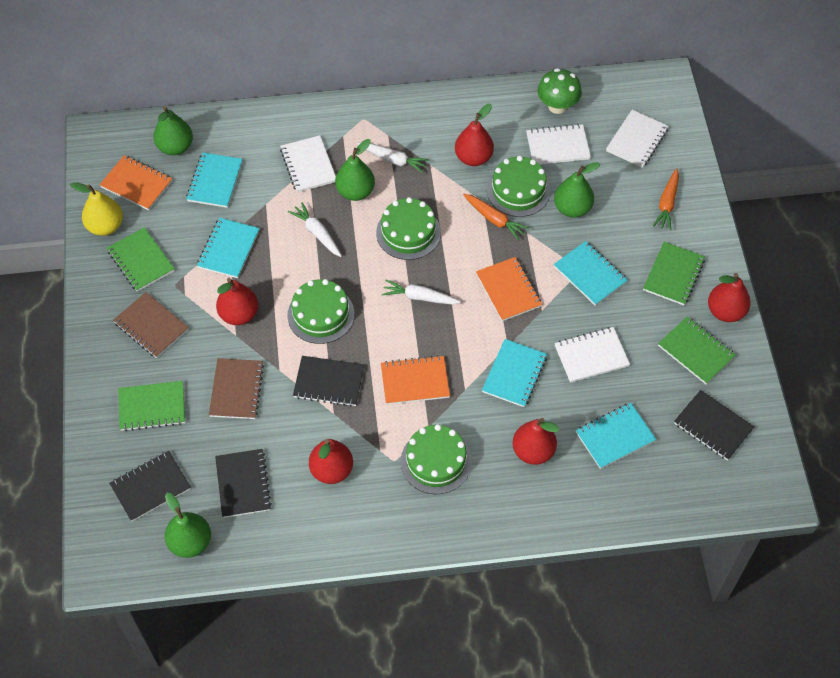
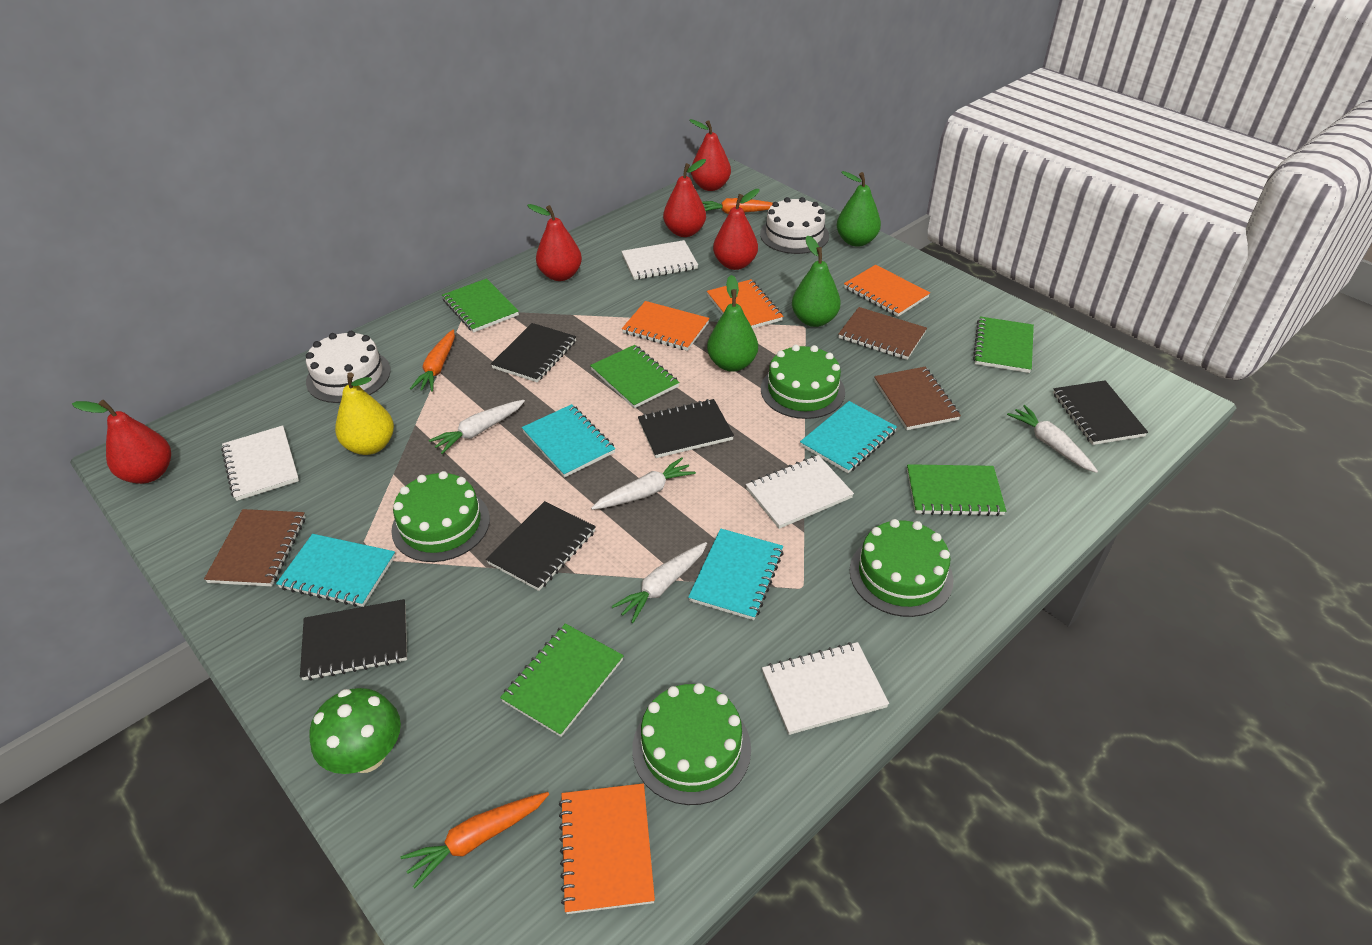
black notebook: 4 -> 5
brown notebook: 2 -> 3
green notebook: 4 -> 5
green pear: 4 -> 3
orange carrot: 2 -> 3
orange notebook: 3 -> 4
turquoise notebook: 5 -> 4
white cake: 0 -> 2
white carrot: 3 -> 4

